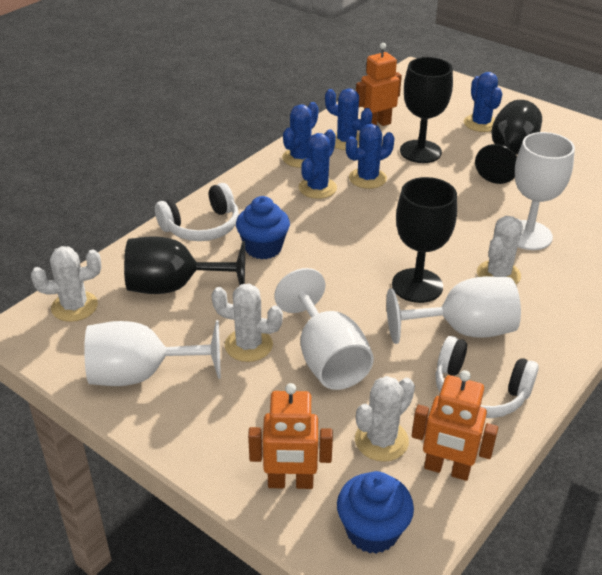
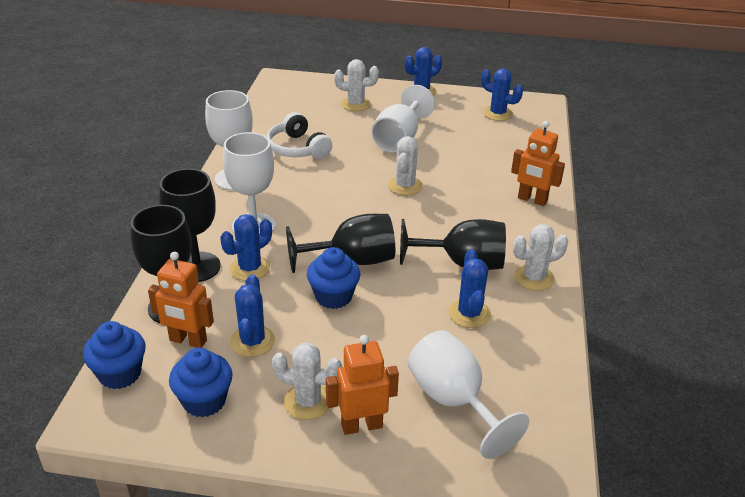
blue cupcake: 2 -> 3
white headphones: 2 -> 1

